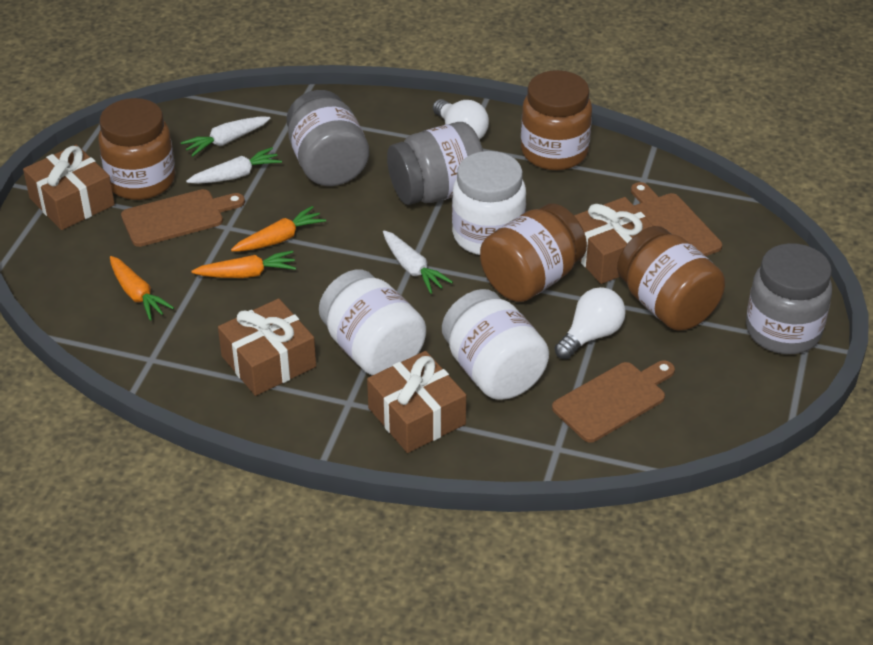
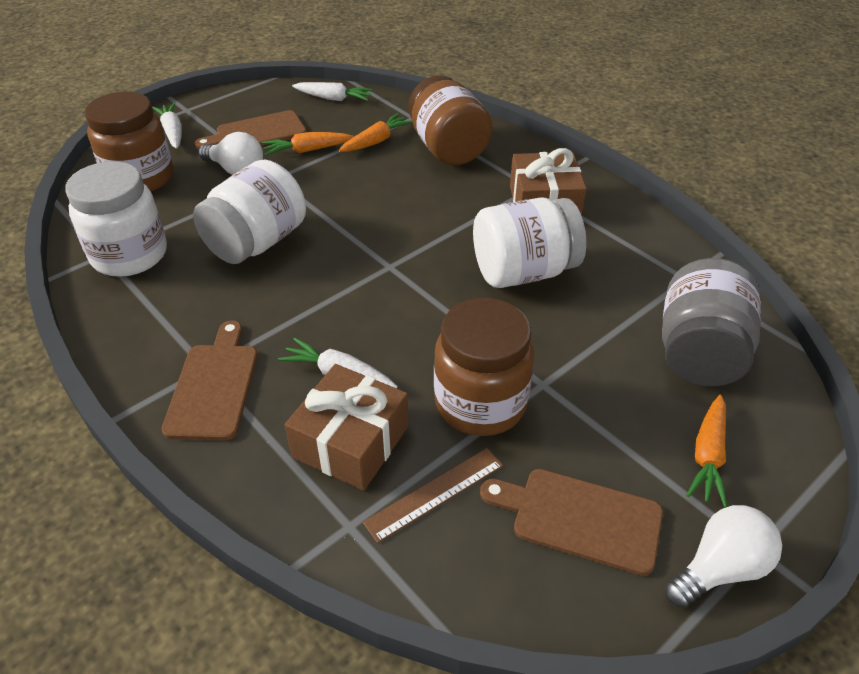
brown gift: 4 -> 2
brown jar: 4 -> 3
brown ruler: 0 -> 1
grey jar: 3 -> 1

